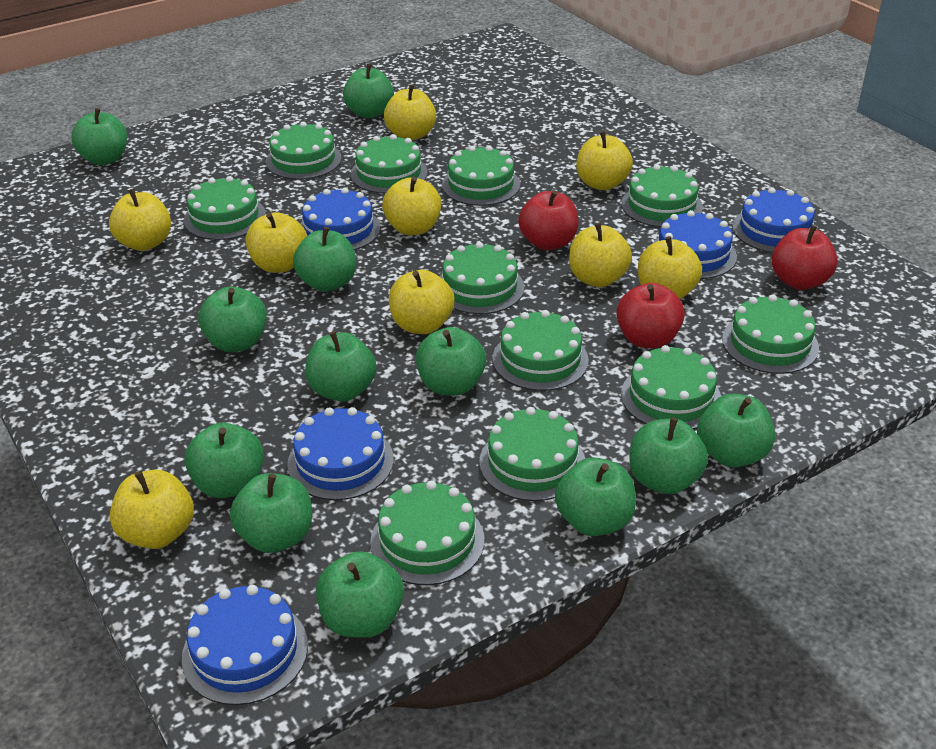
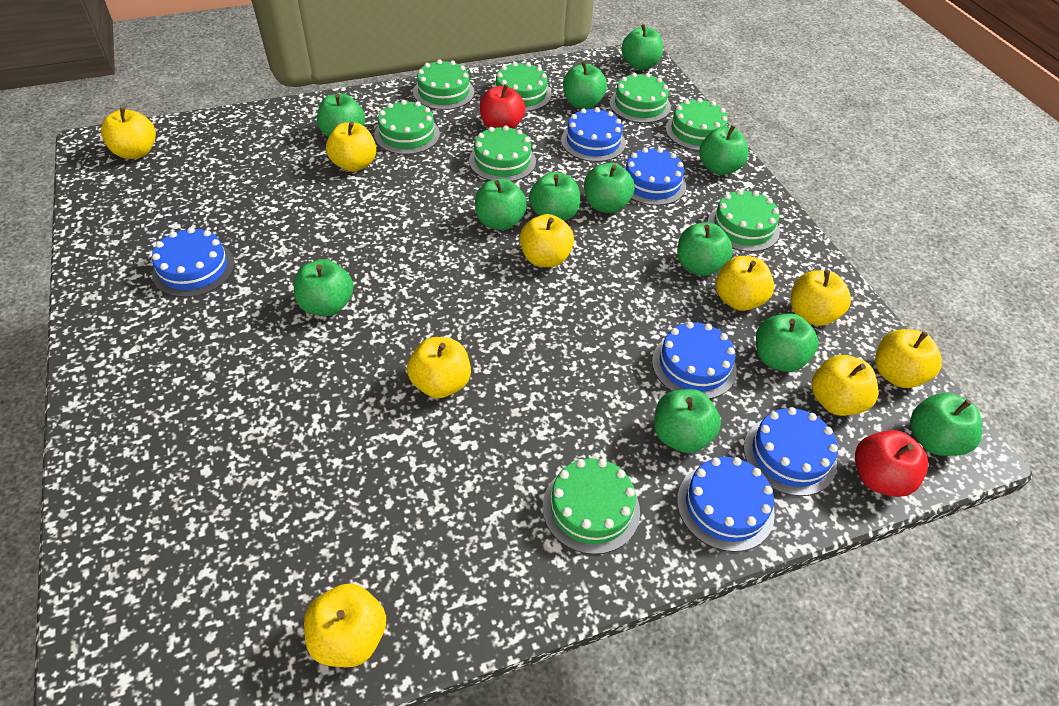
blue cake: 5 -> 6
green cake: 11 -> 8
red apple: 3 -> 2

